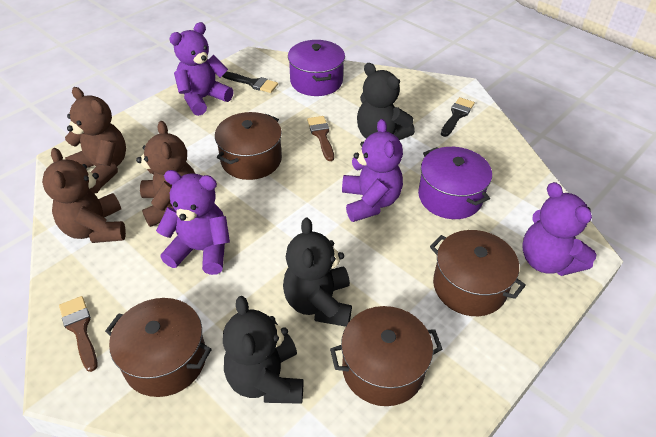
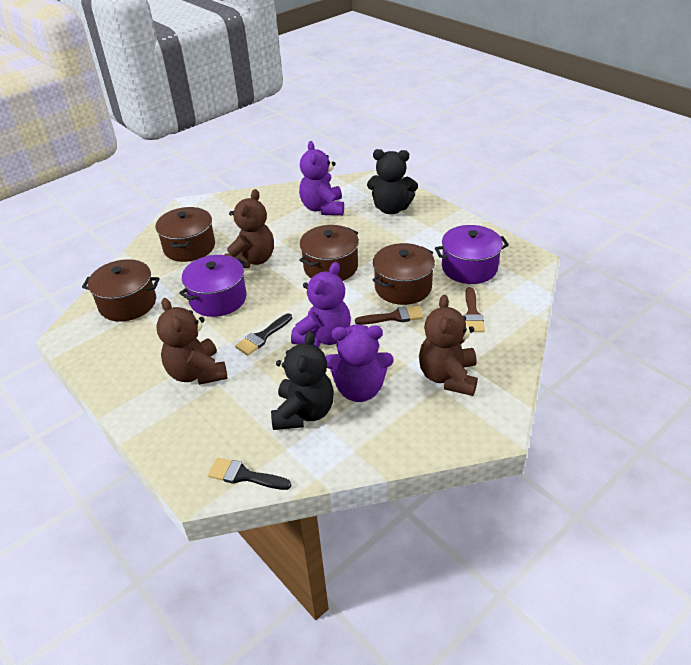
black teddy bear: 3 -> 2
purple teddy bear: 4 -> 3

